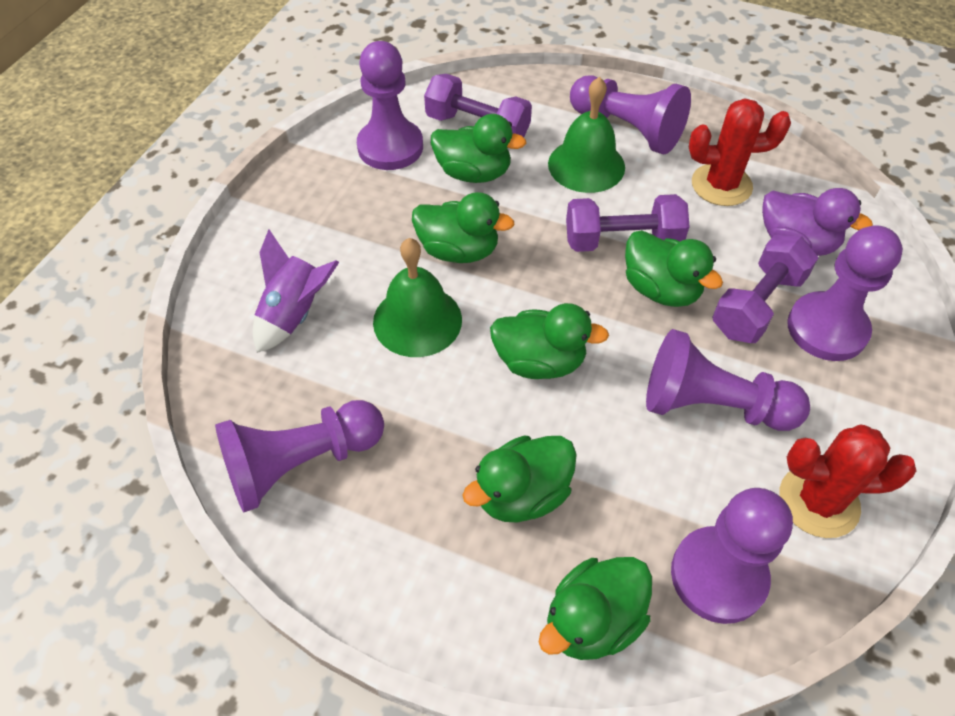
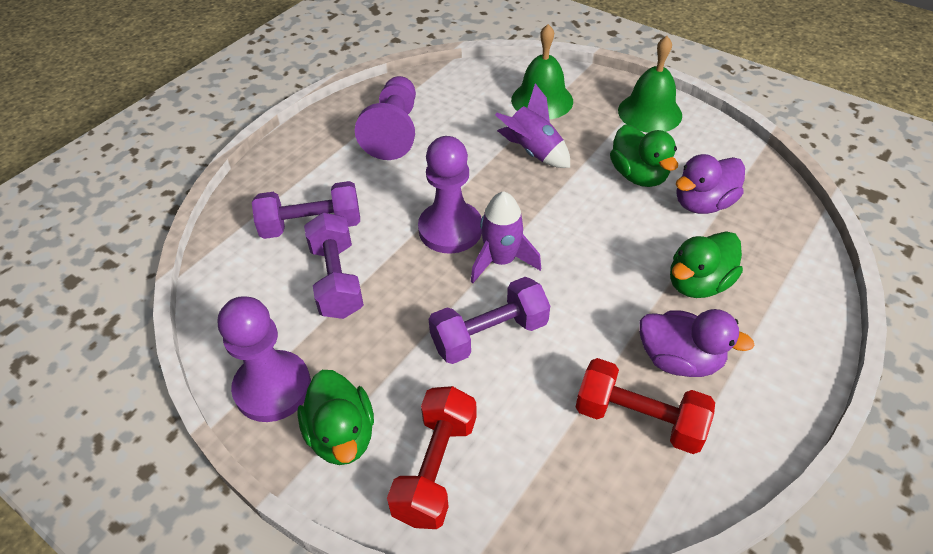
green duck: 6 -> 3
purple duck: 1 -> 2
purple pawn: 6 -> 3
purple rocket: 1 -> 2
red cactus: 2 -> 0
red dumbbell: 0 -> 2

